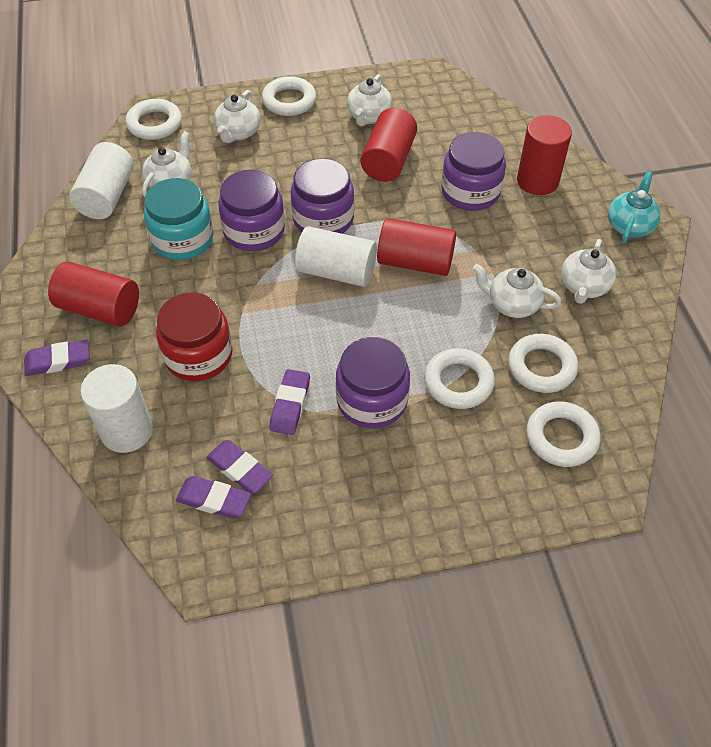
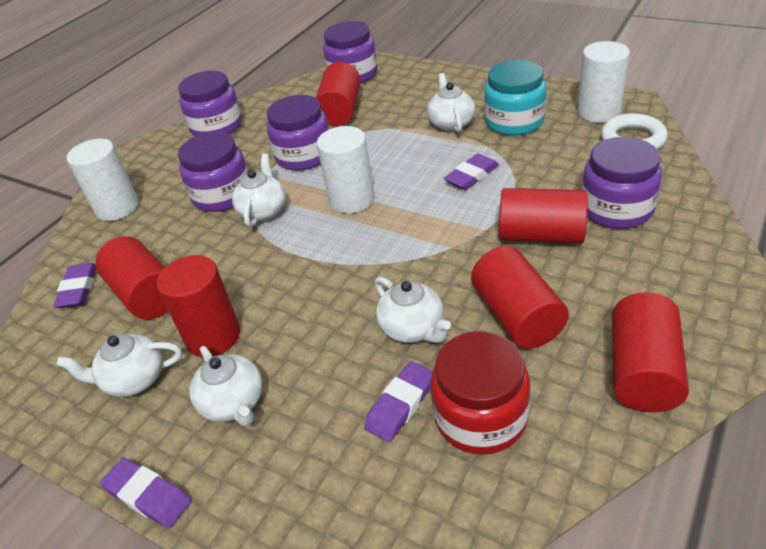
purple jar: 4 -> 5
red cylinder: 4 -> 6
turquoise teapot: 1 -> 0
white ring: 5 -> 1

